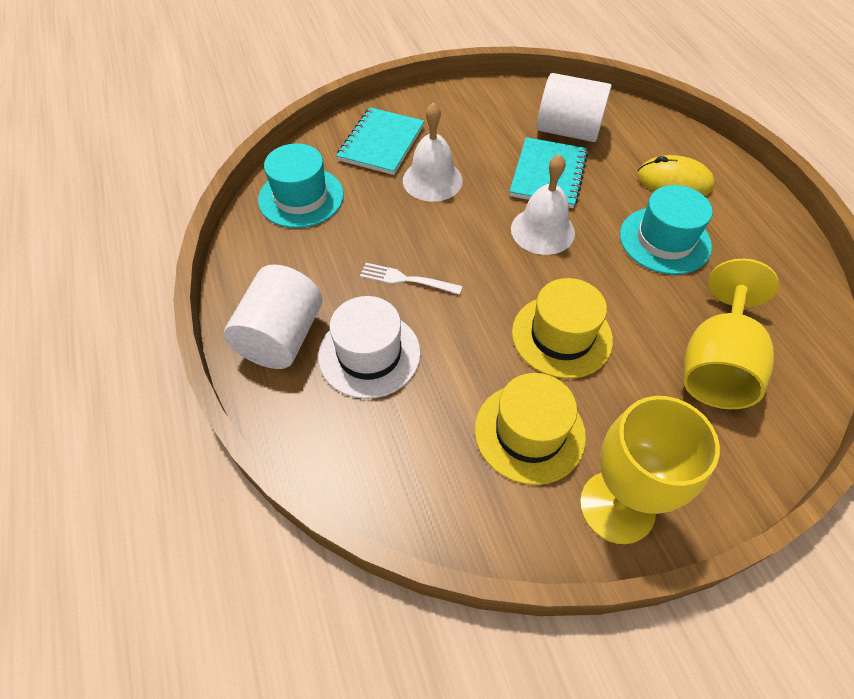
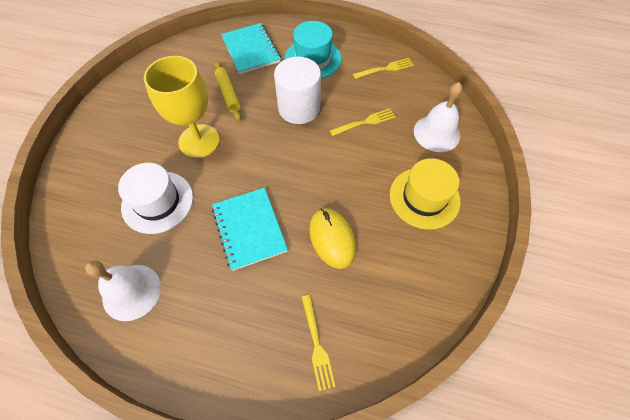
turquoise hat: 2 -> 1
white cylinder: 2 -> 1
white fork: 1 -> 0
yellow fork: 0 -> 3
yellow goblet: 2 -> 1
yellow hat: 2 -> 1
yellow rolling pin: 0 -> 1

